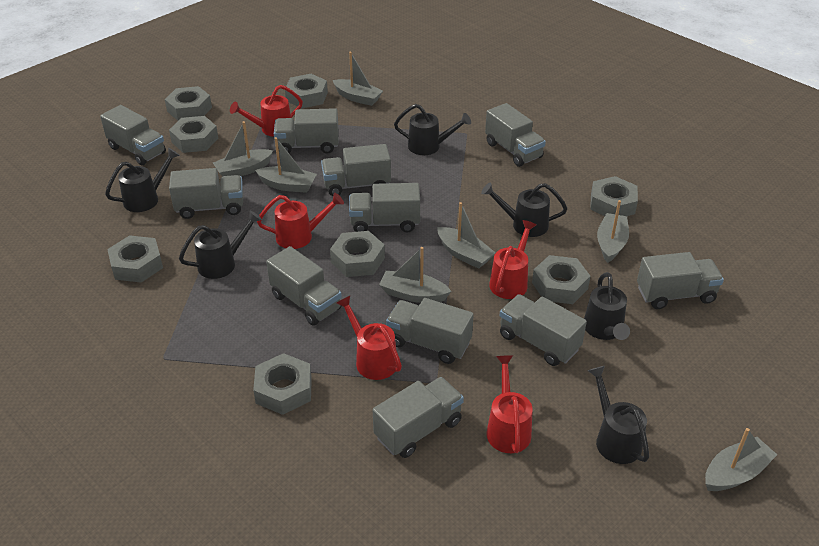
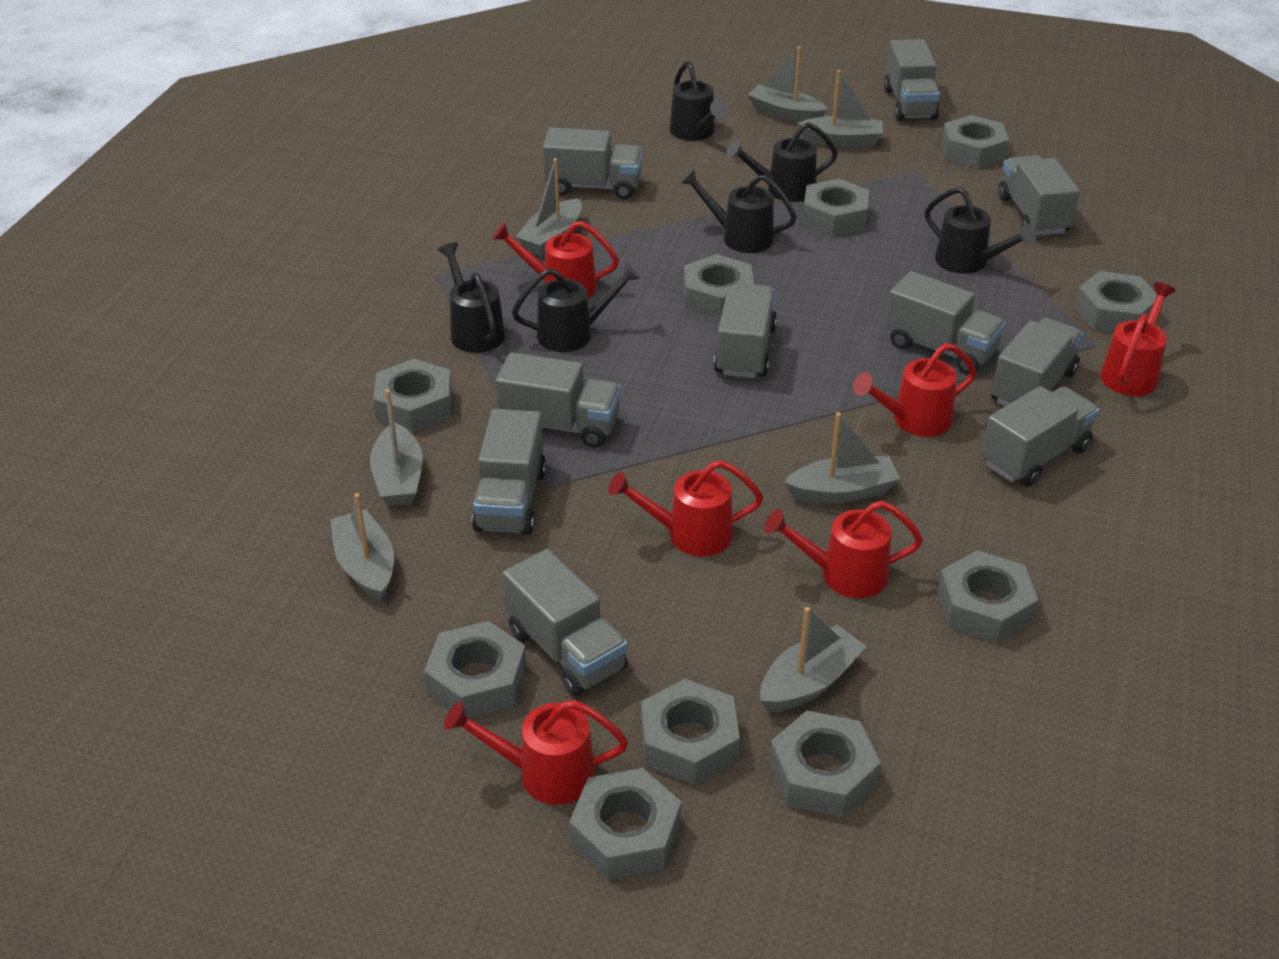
grey nut: 8 -> 10
grey truck: 11 -> 10
red watering can: 5 -> 6

